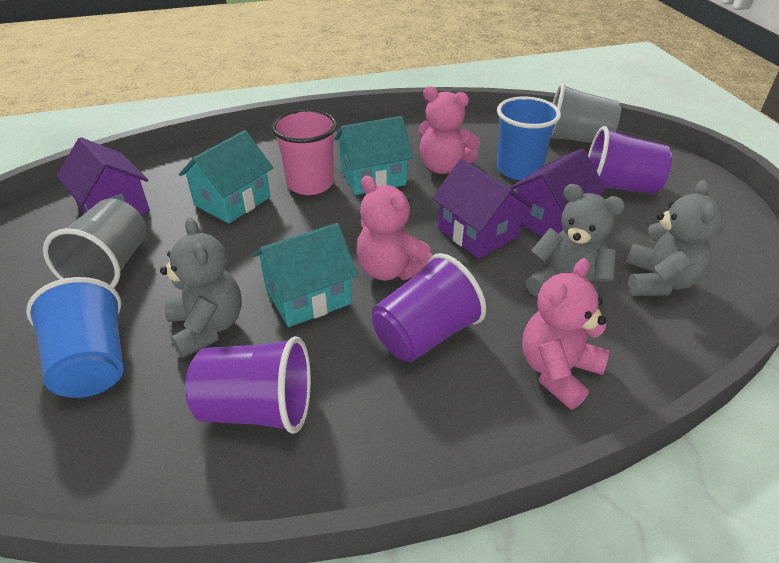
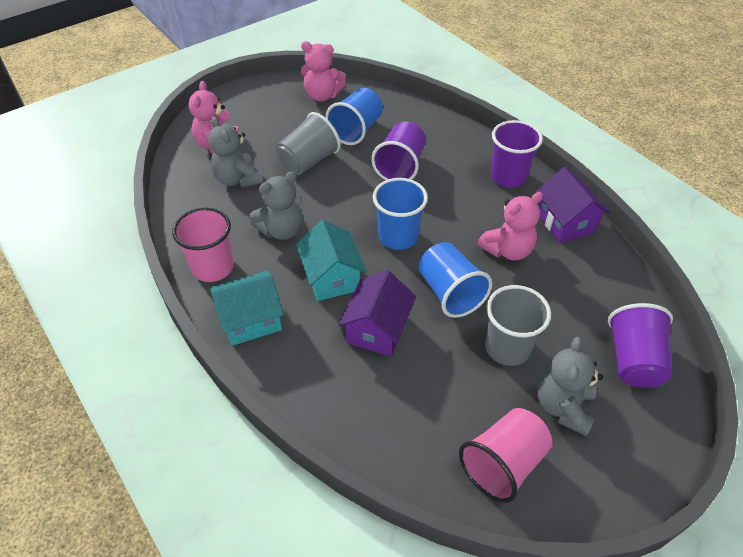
blue cup: 2 -> 3
pink cup: 1 -> 2
purple house: 3 -> 2
turquoise house: 3 -> 2

